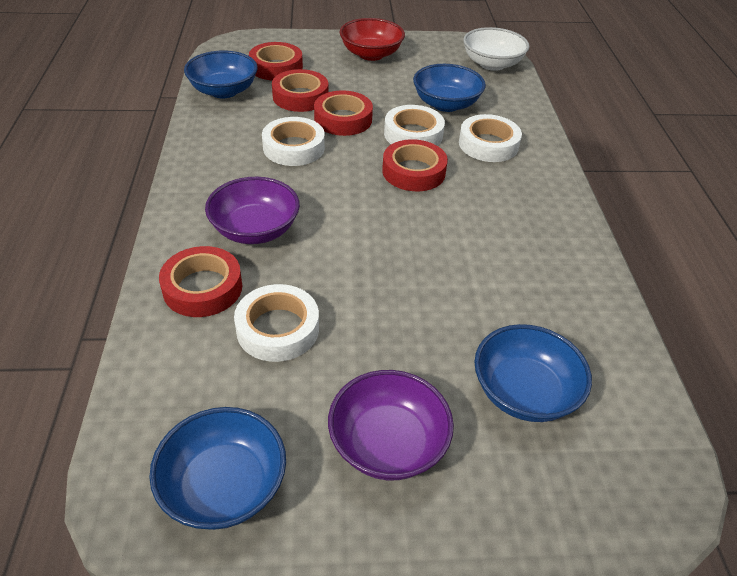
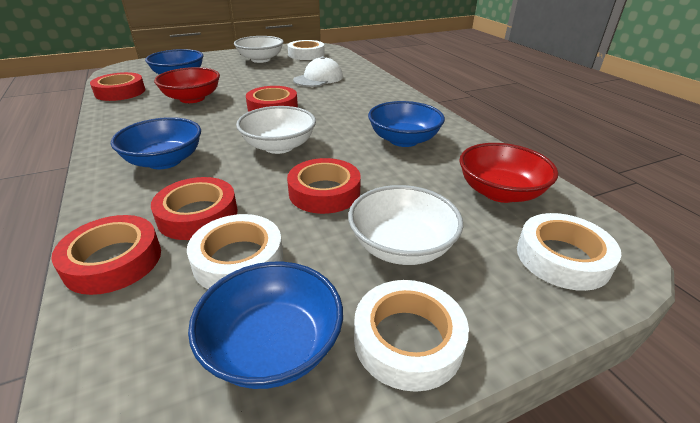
purple bowl: 2 -> 0
red bowl: 1 -> 2
white bowl: 1 -> 3
white cap: 0 -> 1

